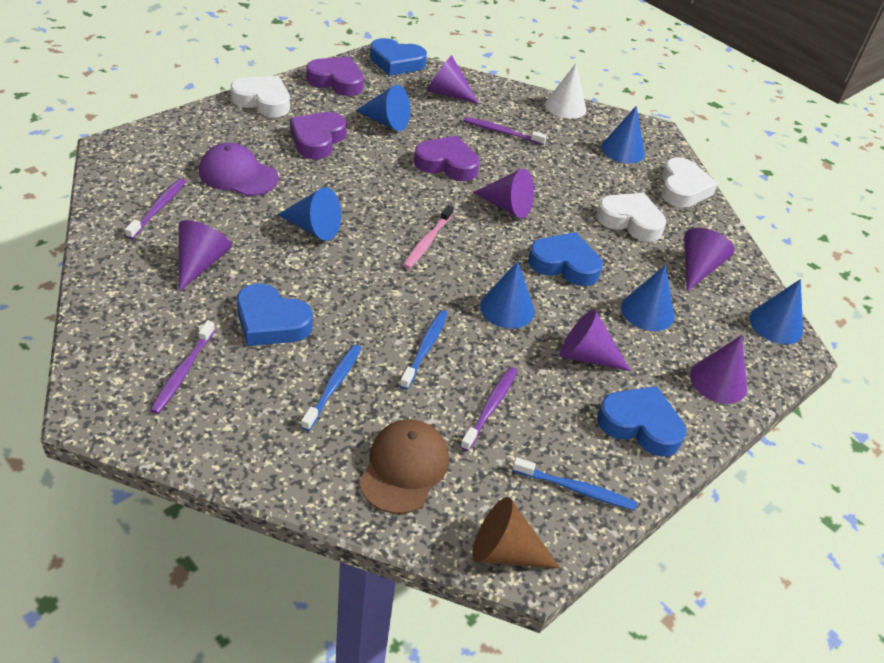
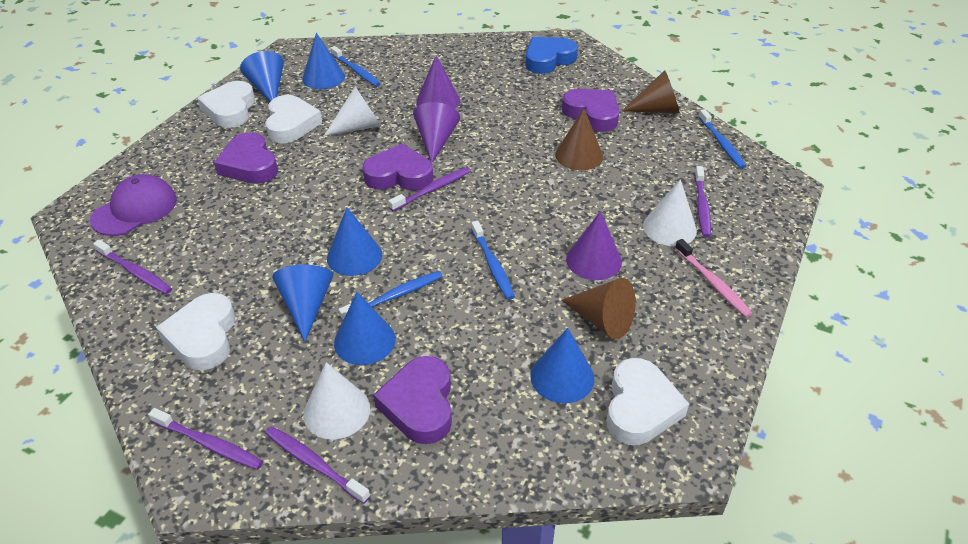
blue heart: 4 -> 1
blue toothbrush: 3 -> 4
brown cap: 1 -> 0
brown cone: 1 -> 3
purple cone: 6 -> 3
purple heart: 3 -> 4
purple toothbrush: 4 -> 5
white cone: 1 -> 3
white heart: 3 -> 4

